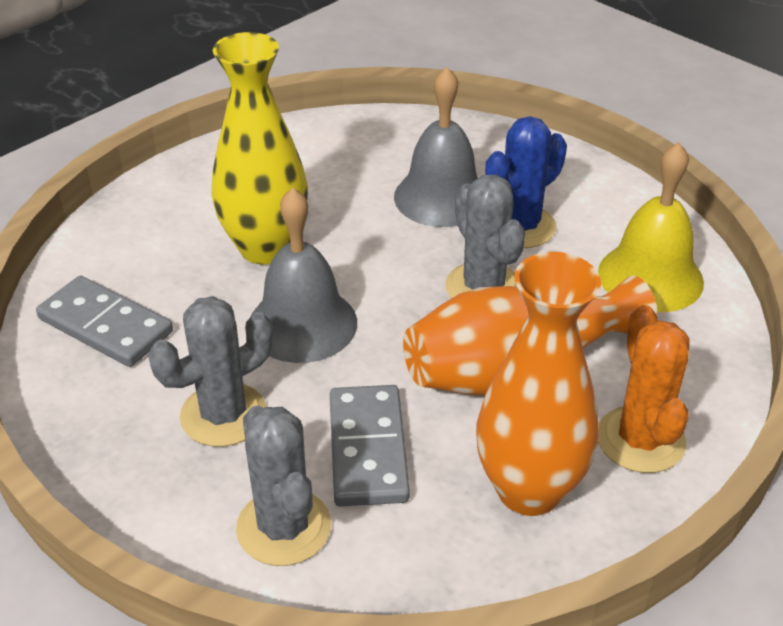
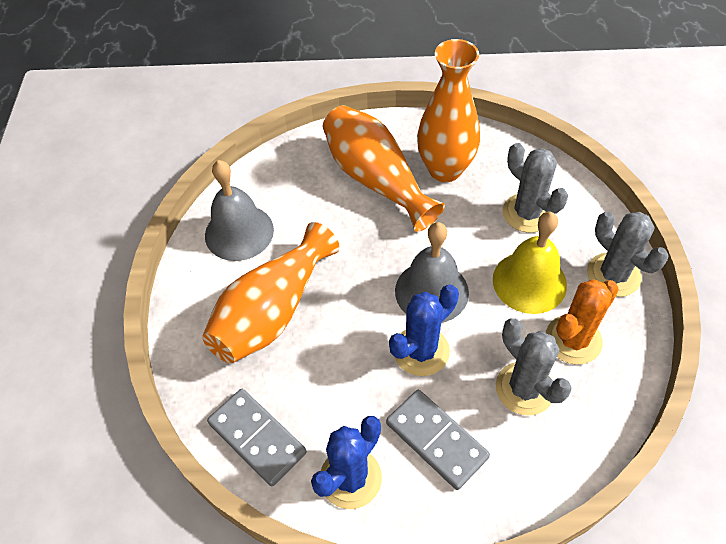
blue cactus: 1 -> 2
orange vase: 2 -> 3
yellow vase: 1 -> 0

